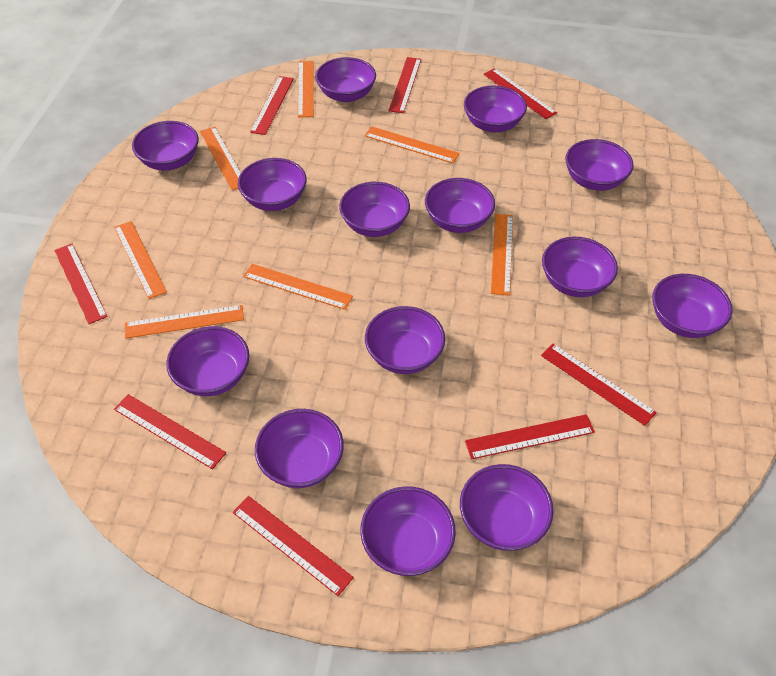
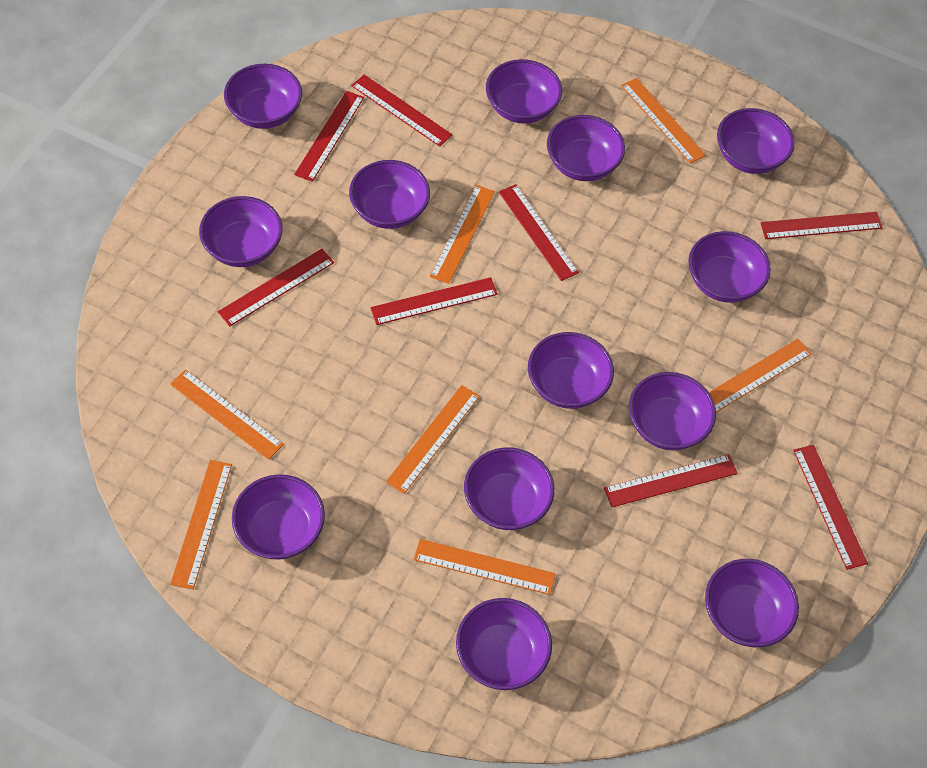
purple bowl: 14 -> 13

